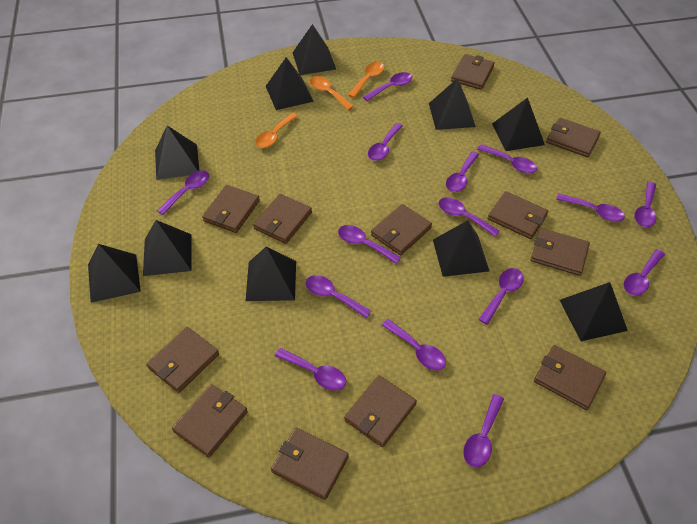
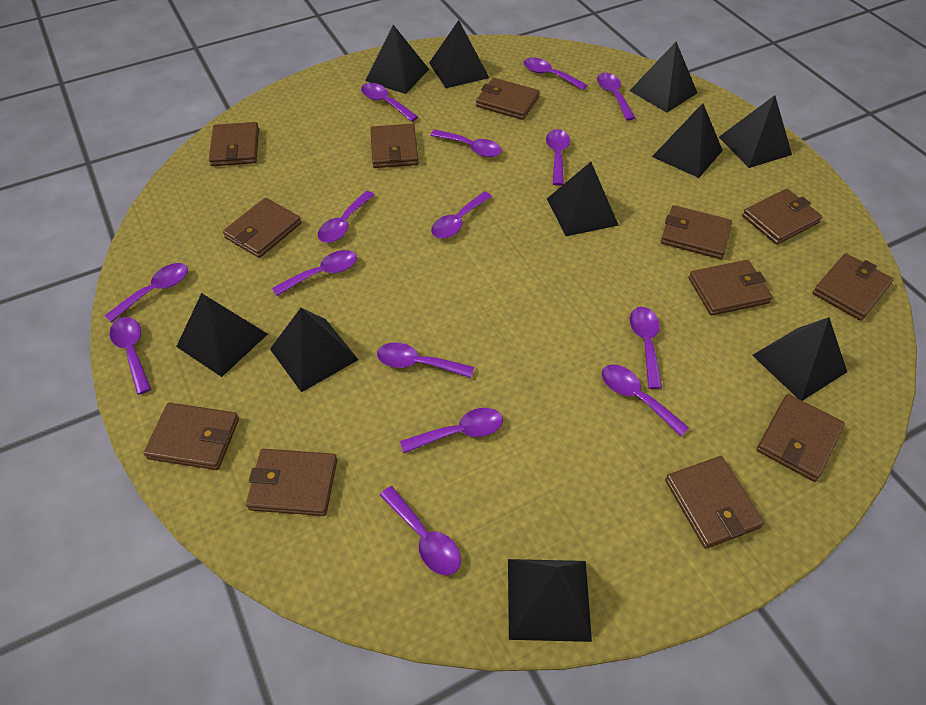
orange spoon: 3 -> 0

